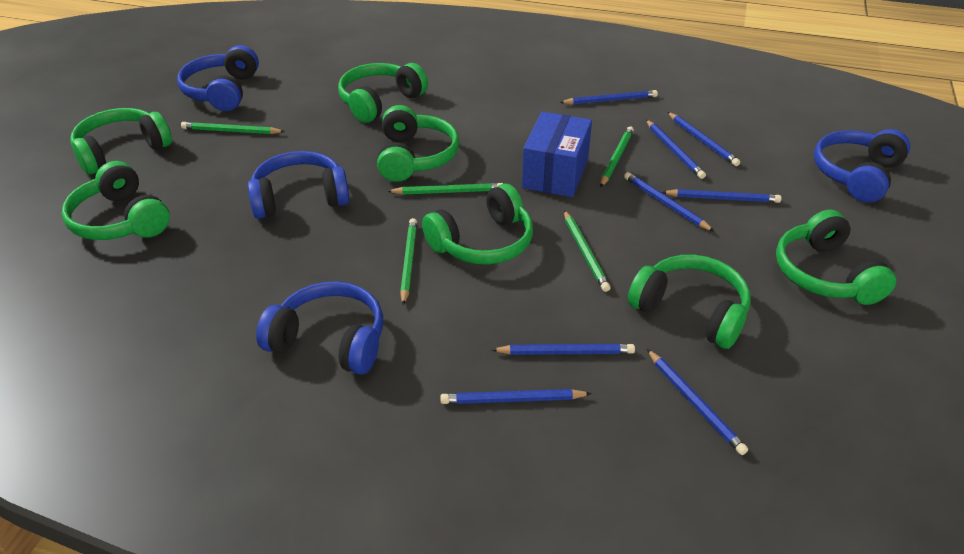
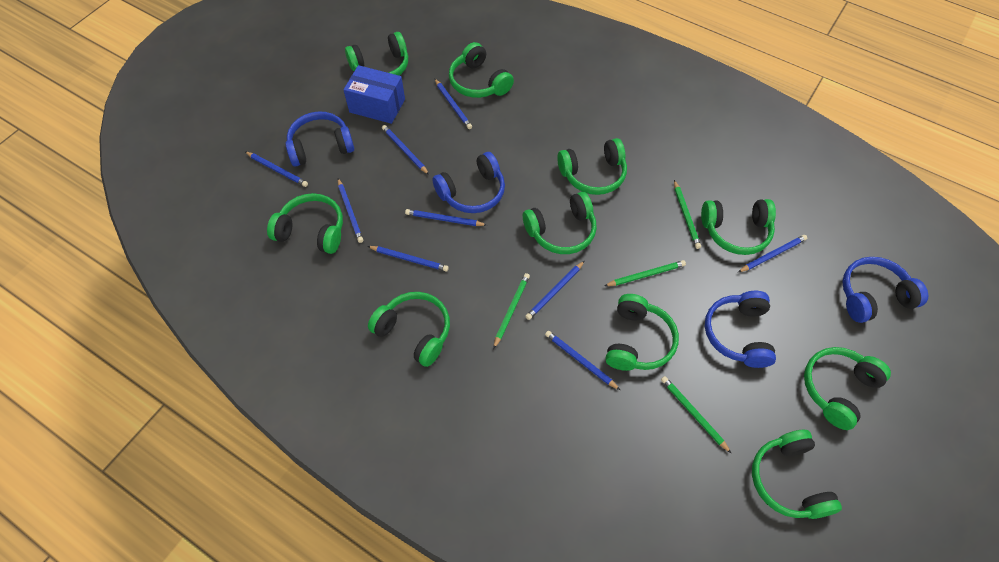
blue pencil: 8 -> 9
green headphones: 7 -> 10
green pencil: 5 -> 4

